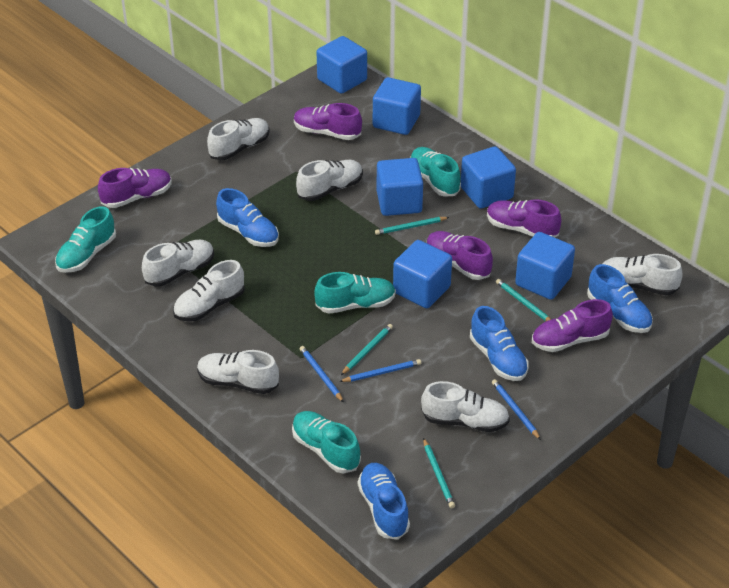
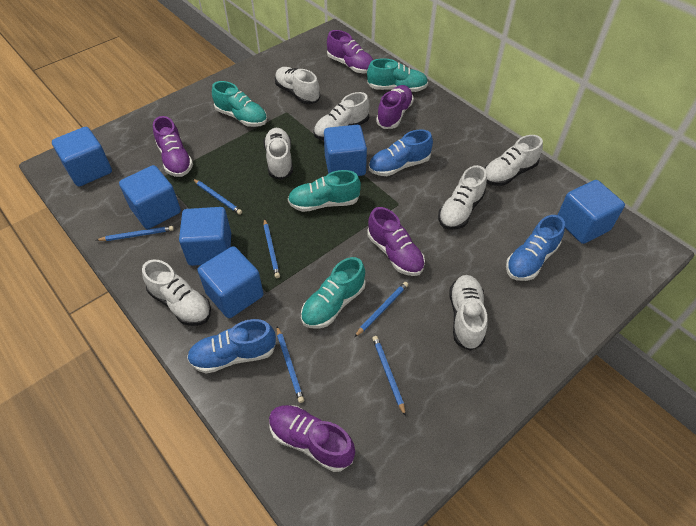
blue pencil: 3 -> 6
blue shoe: 4 -> 3
turquoise pencil: 4 -> 0

